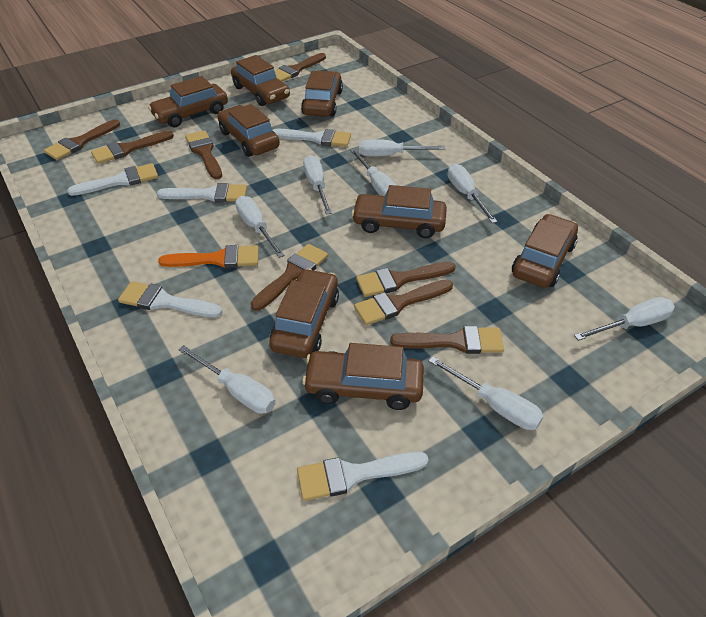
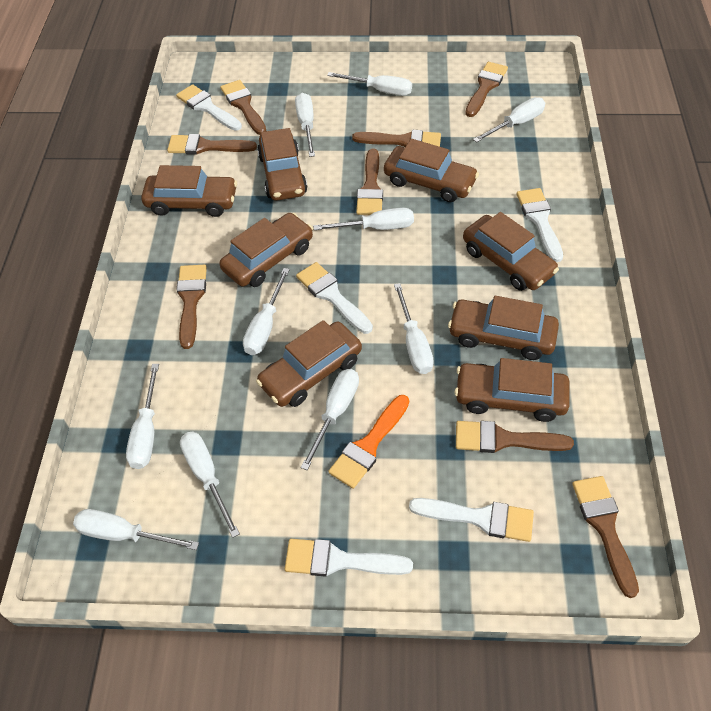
white screwdriver: 8 -> 10

